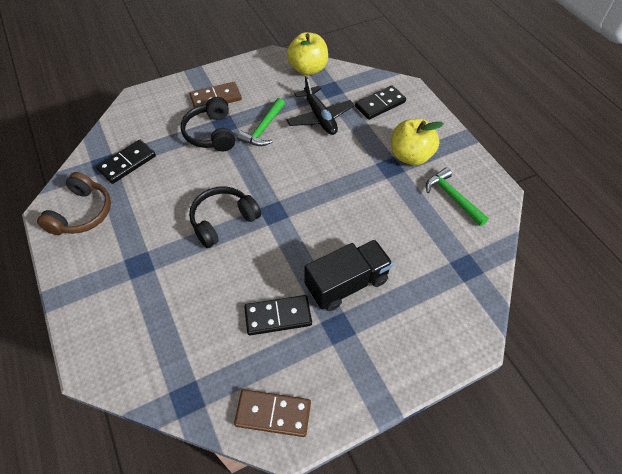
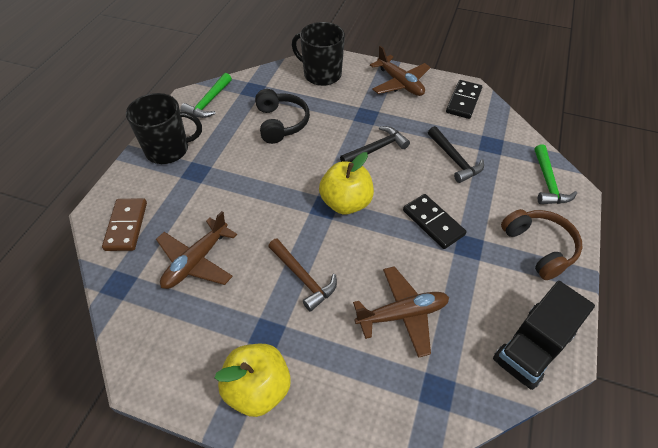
black domino: 3 -> 2
black hammer: 0 -> 2
black headphones: 2 -> 1
black mug: 0 -> 2
black plane: 1 -> 0
brown domino: 2 -> 1
brown hammer: 0 -> 1
brown plane: 0 -> 3

